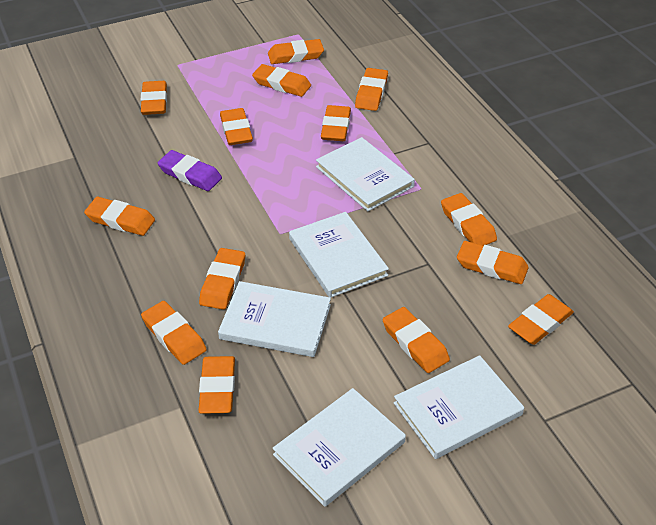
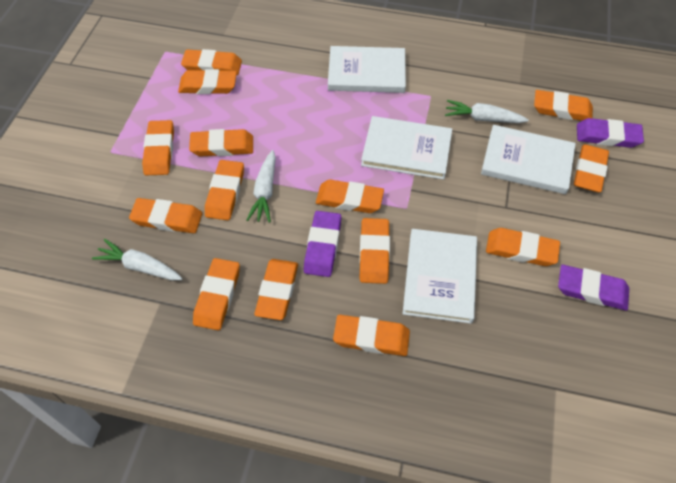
purple eraser: 1 -> 3
white book: 5 -> 4
white carrot: 0 -> 3

